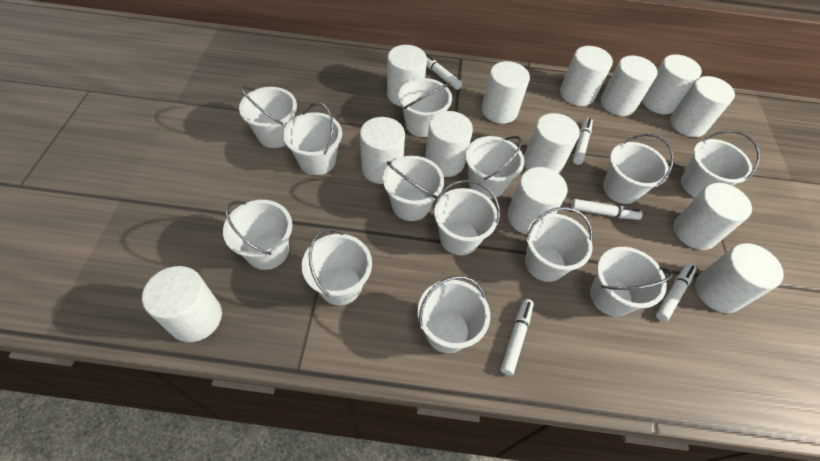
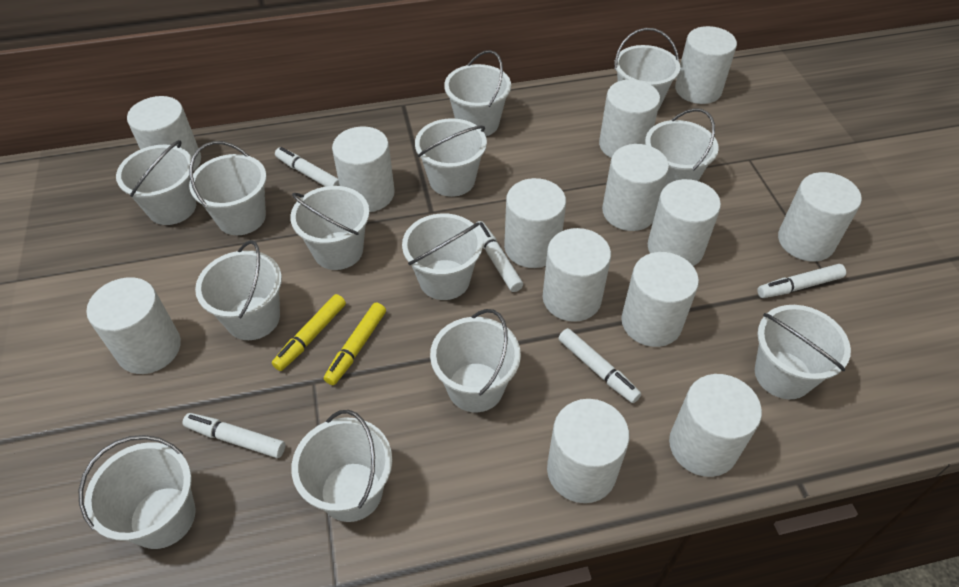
yellow marker: 0 -> 2

